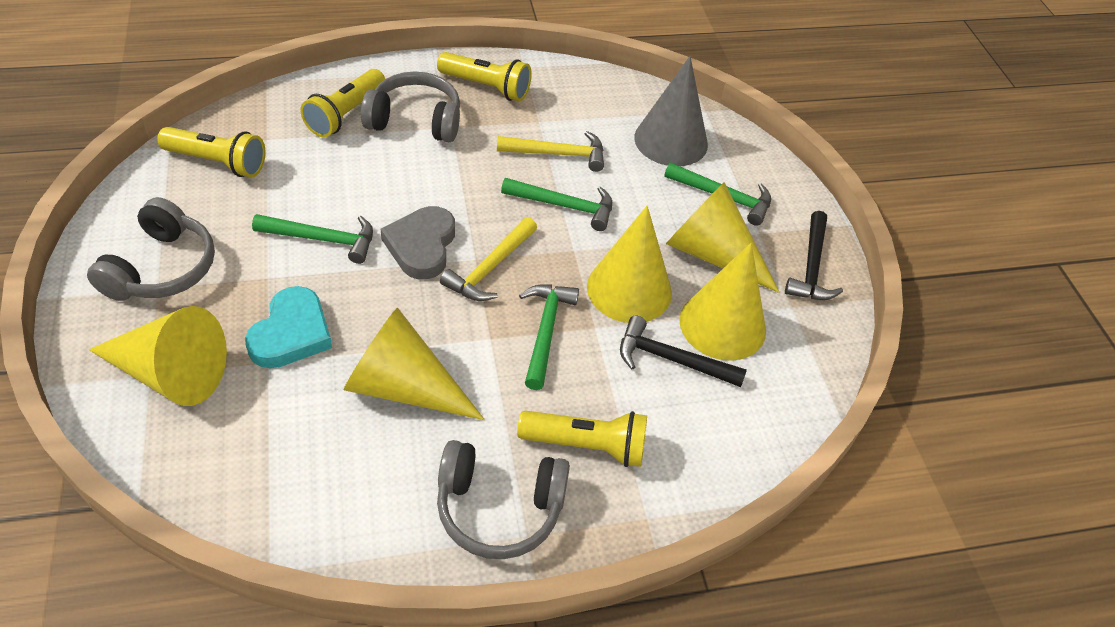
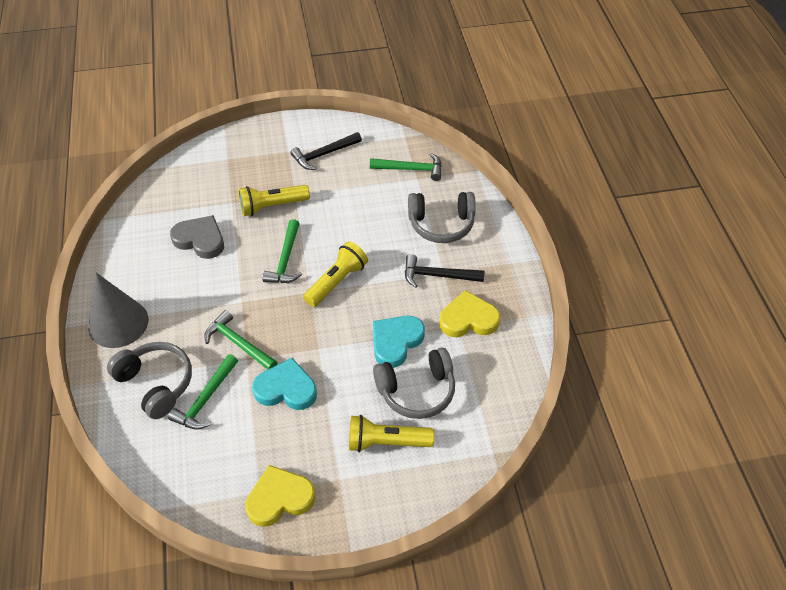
turquoise heart: 1 -> 2
yellow cone: 5 -> 0
yellow flashlight: 4 -> 3
yellow hammer: 2 -> 0
yellow heart: 0 -> 2

